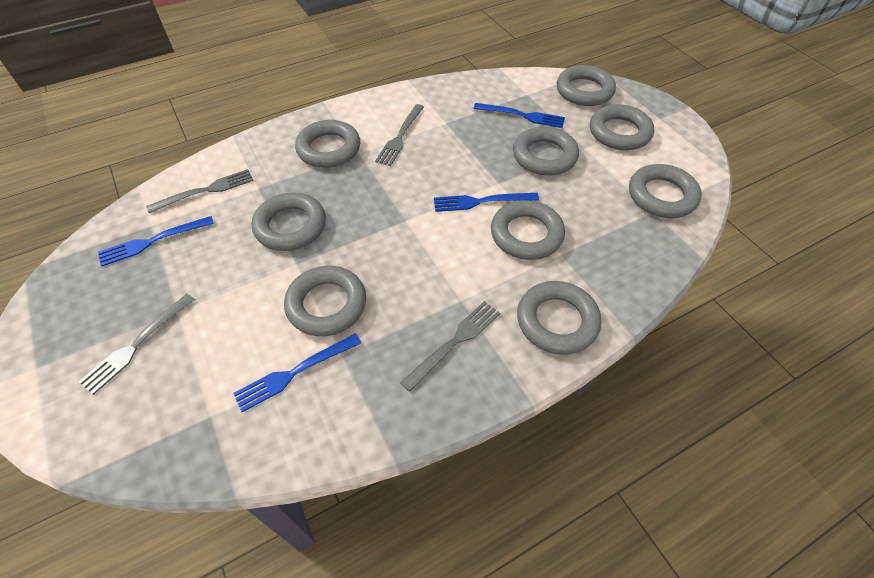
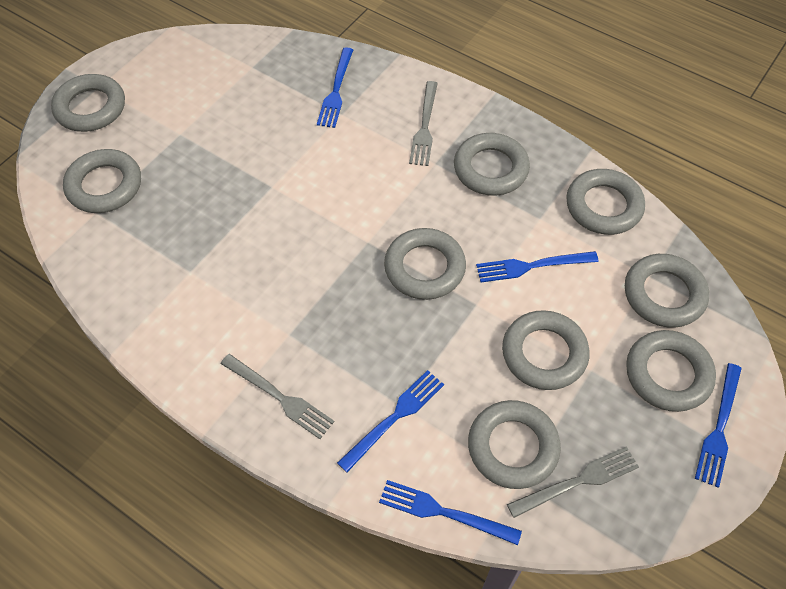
blue fork: 4 -> 5
grey fork: 4 -> 3

